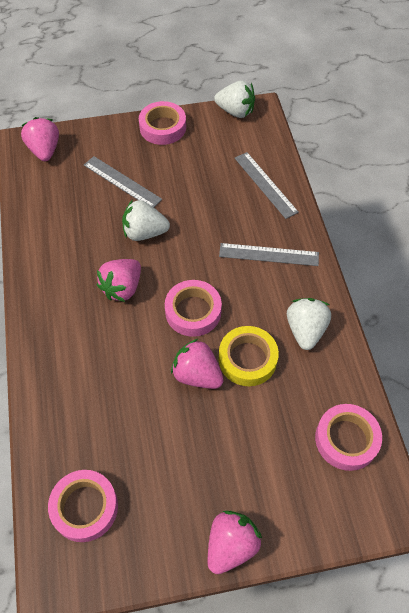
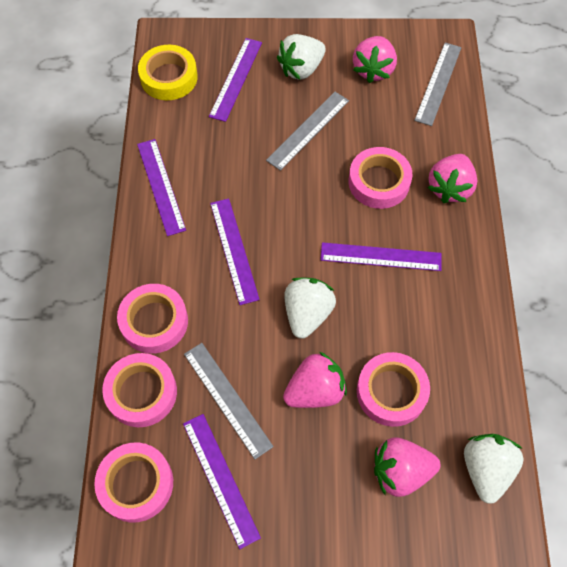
pink tape: 4 -> 5
purple ruler: 0 -> 5

